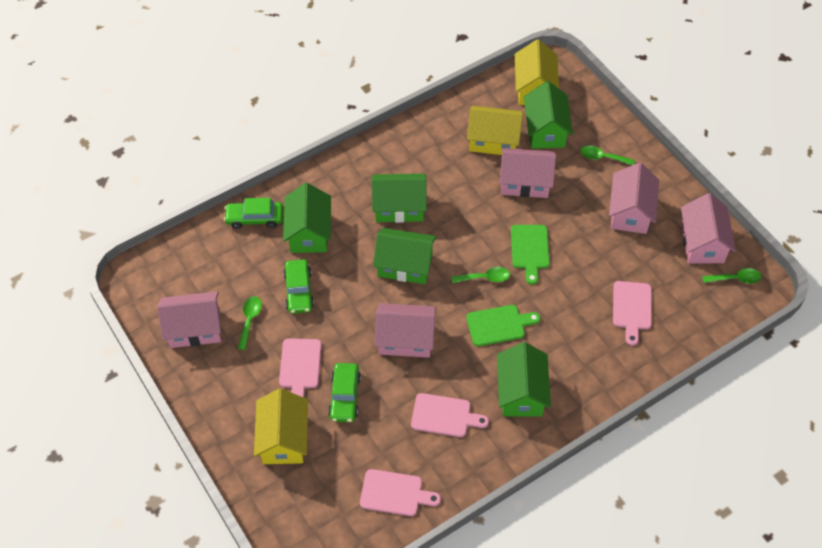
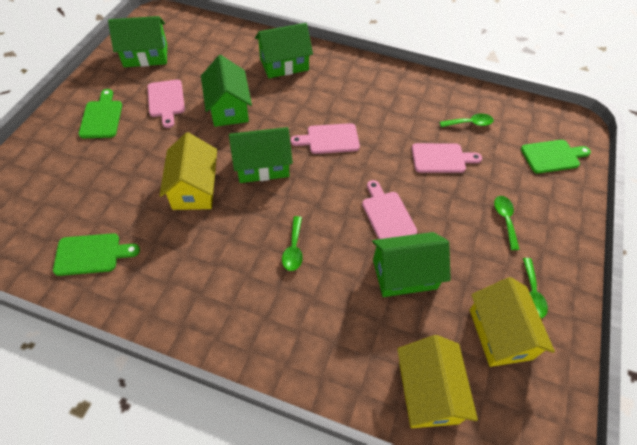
green car: 3 -> 0
green cutting board: 2 -> 3
pink house: 5 -> 0

